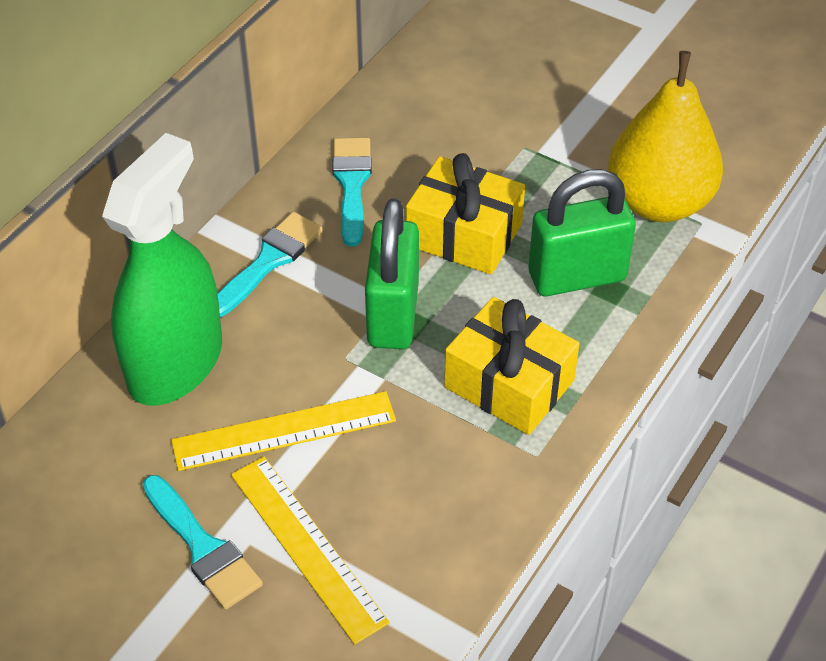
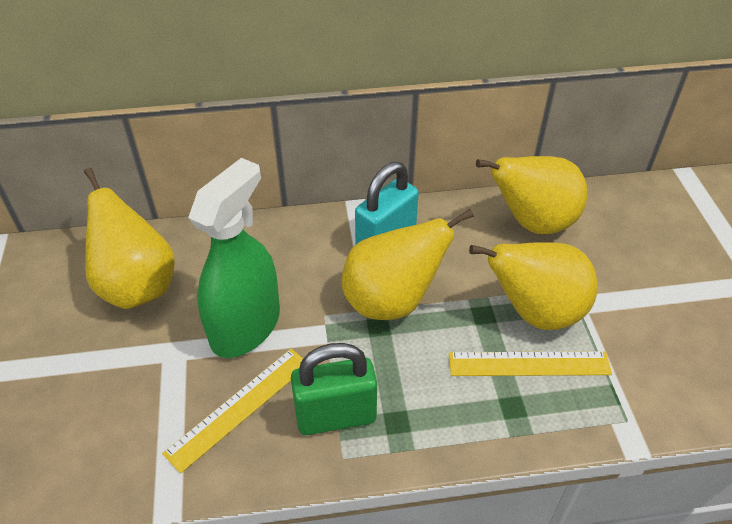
green padlock: 2 -> 1
turquoise brush: 3 -> 0
turquoise padlock: 0 -> 1
yellow gift: 2 -> 0
yellow pear: 1 -> 4

